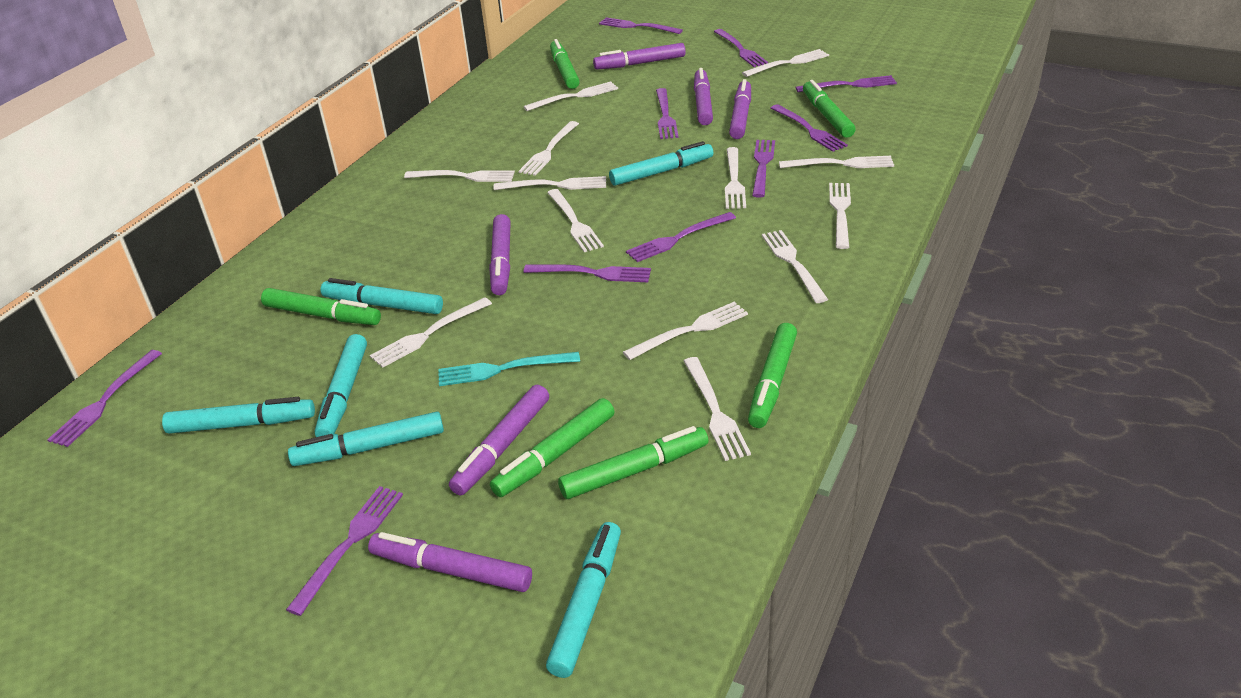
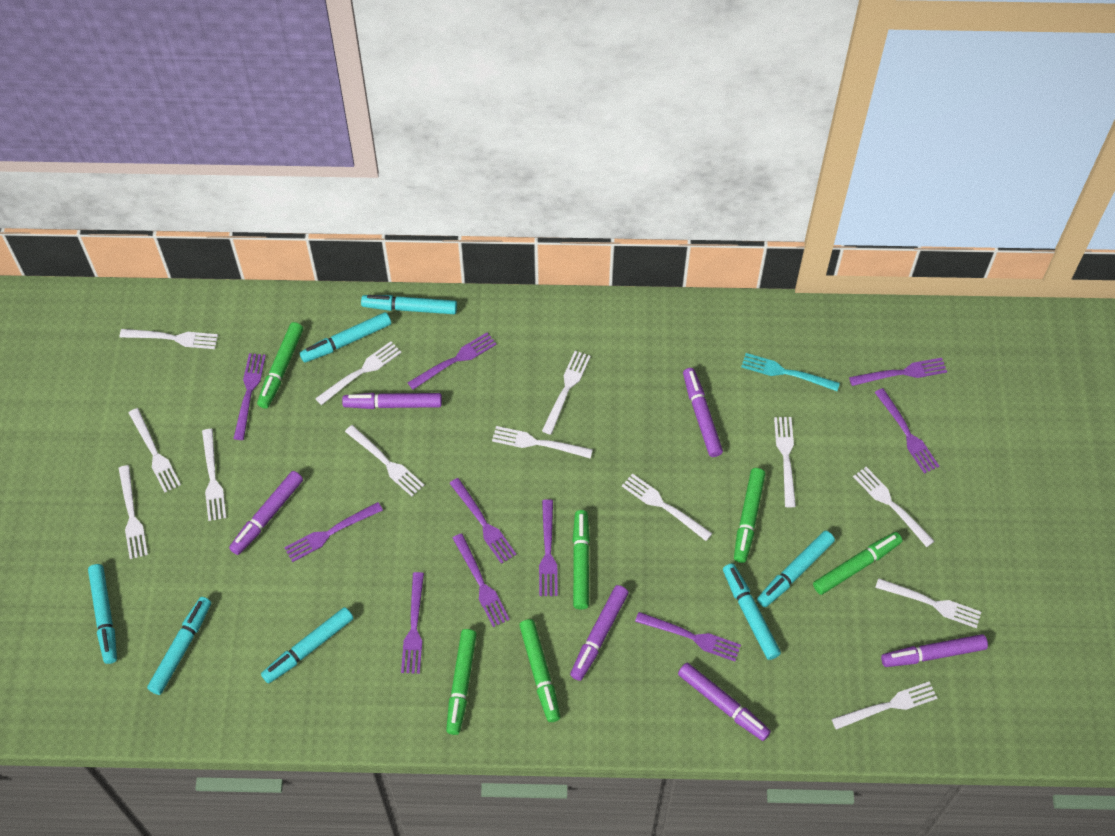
turquoise marker: 6 -> 7

